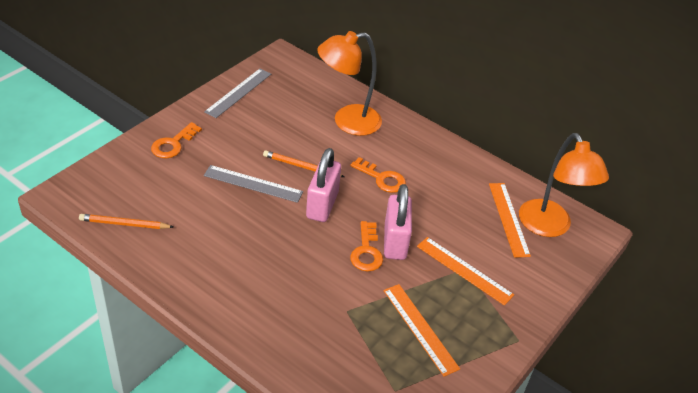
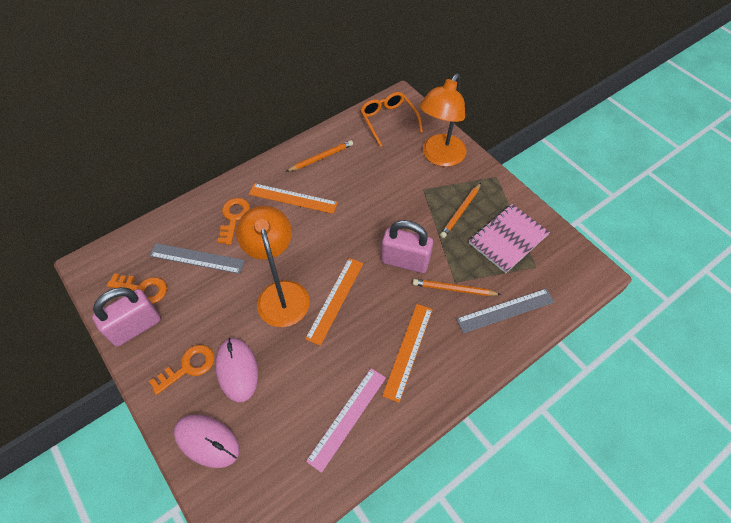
orange glasses: 0 -> 1
orange pencil: 2 -> 3
pink mouse: 0 -> 2
pink notebook: 0 -> 1
pink ruler: 0 -> 1

